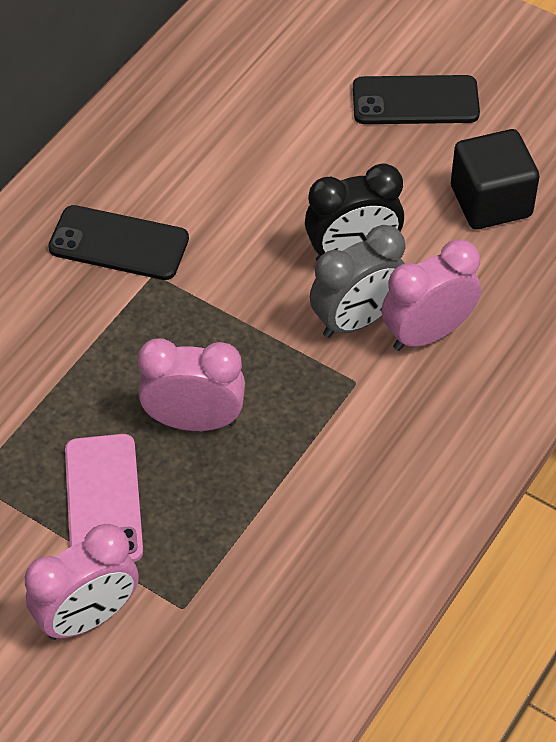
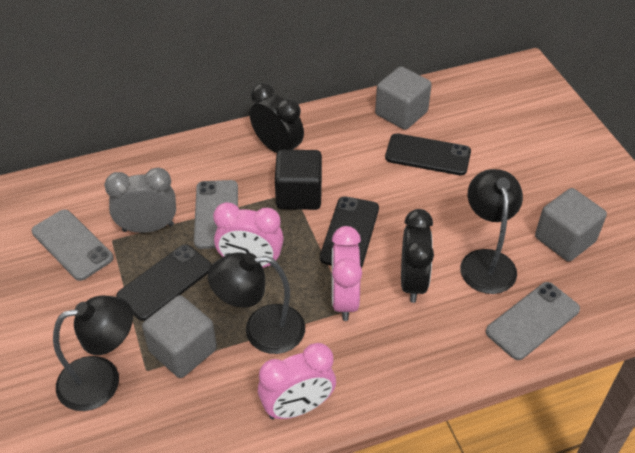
black clock: 1 -> 2
black lamp: 0 -> 3
black phone: 2 -> 3
grey cube: 0 -> 3
grey phone: 0 -> 3
pink phone: 1 -> 0

